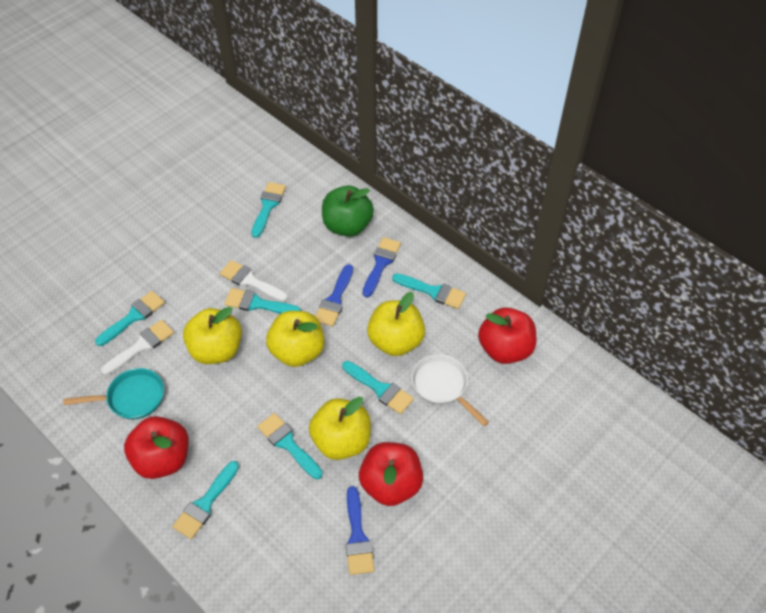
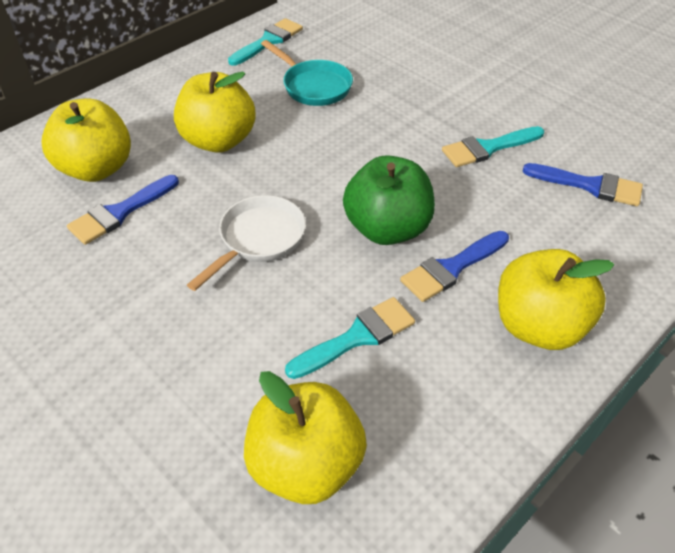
red apple: 3 -> 0
turquoise brush: 7 -> 3
white brush: 2 -> 0

